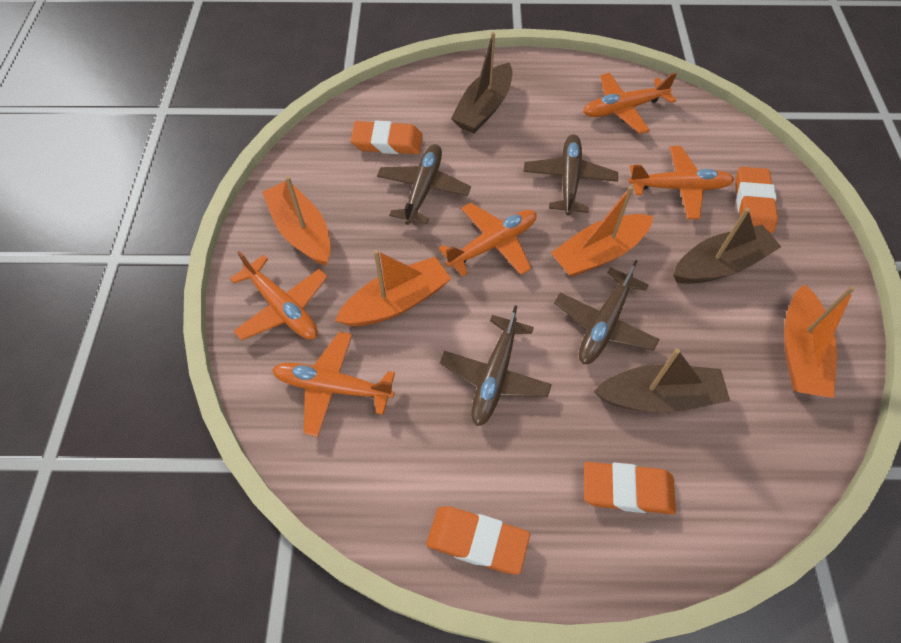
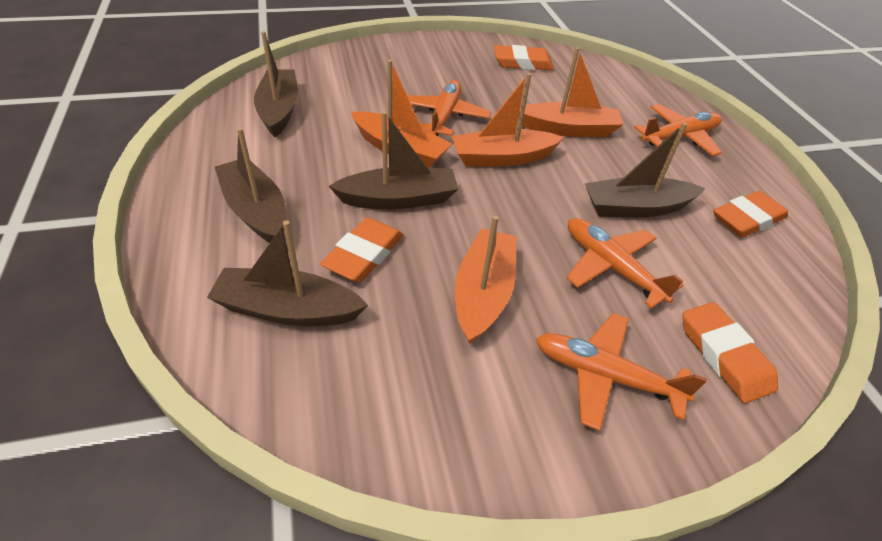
brown boat: 3 -> 5
brown plane: 4 -> 0
orange plane: 5 -> 4

